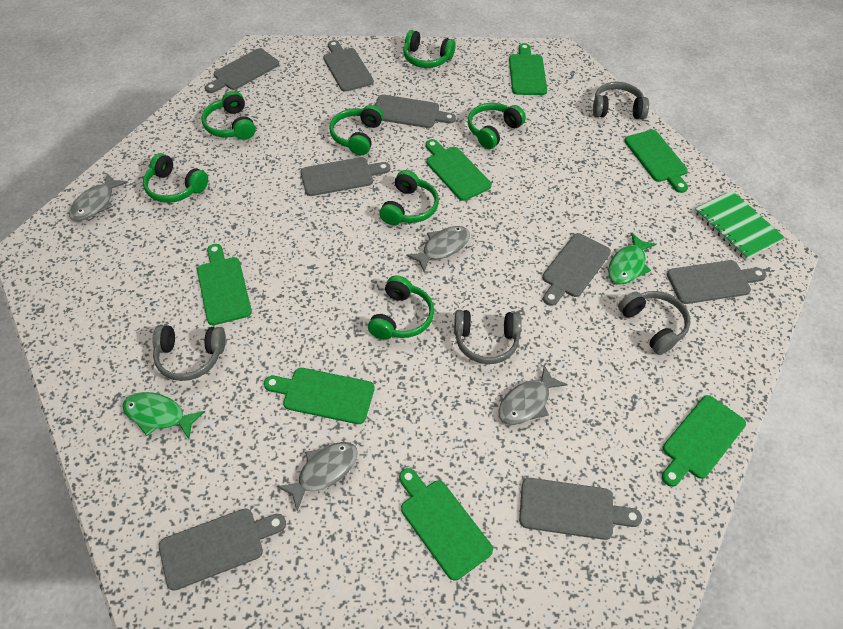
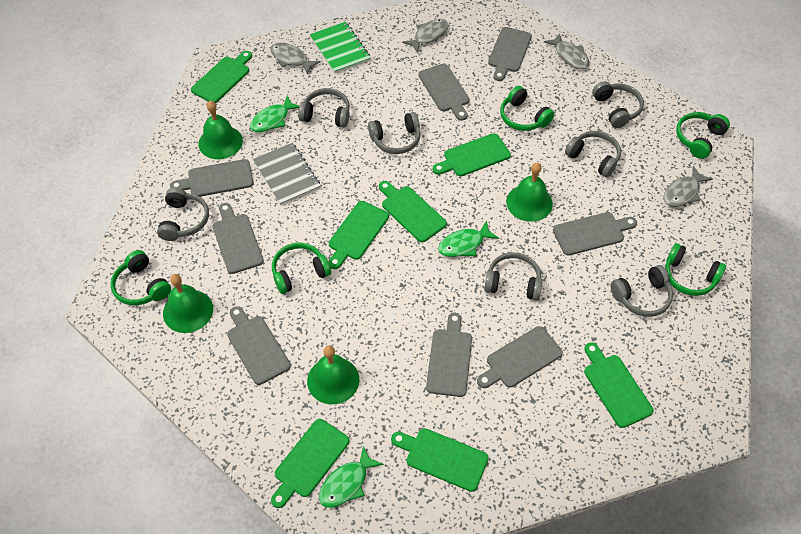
green bell: 0 -> 4
green fish: 2 -> 3
green headphones: 7 -> 5
grey headphones: 4 -> 7
grey notebook: 0 -> 1

